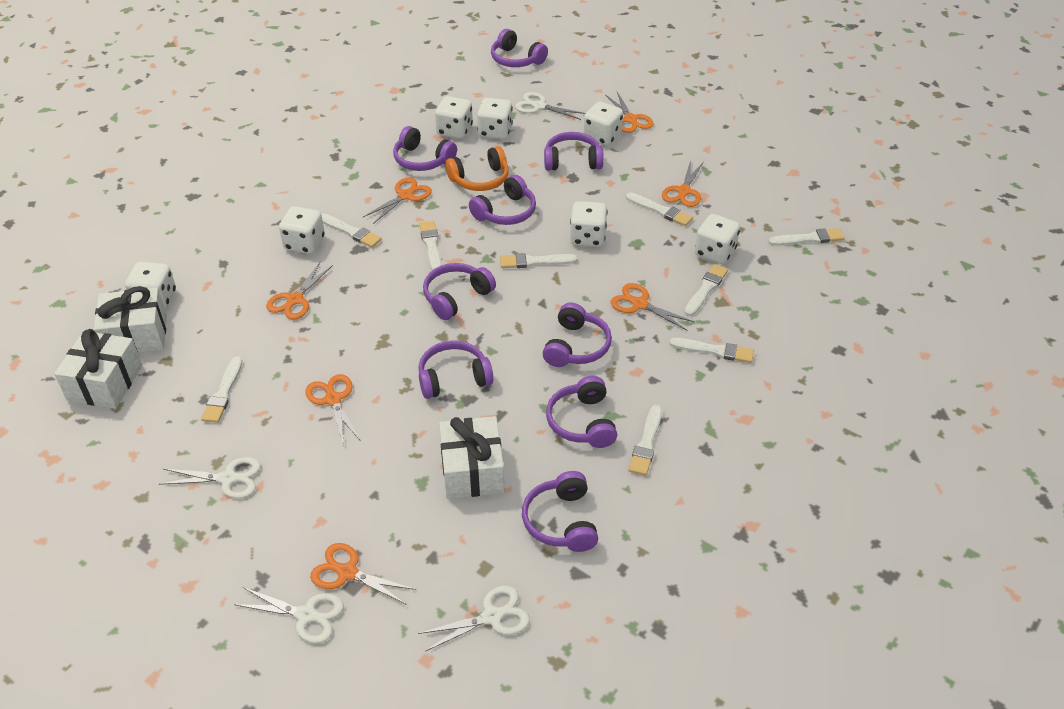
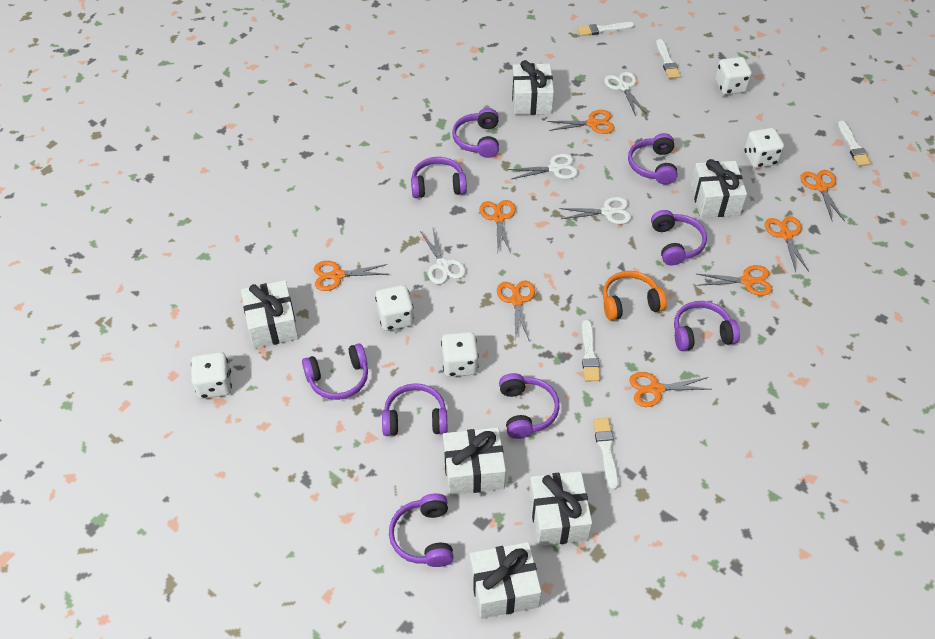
orange scissors: 7 -> 8
white brush: 9 -> 5
white dice: 7 -> 5
white gift: 3 -> 6

